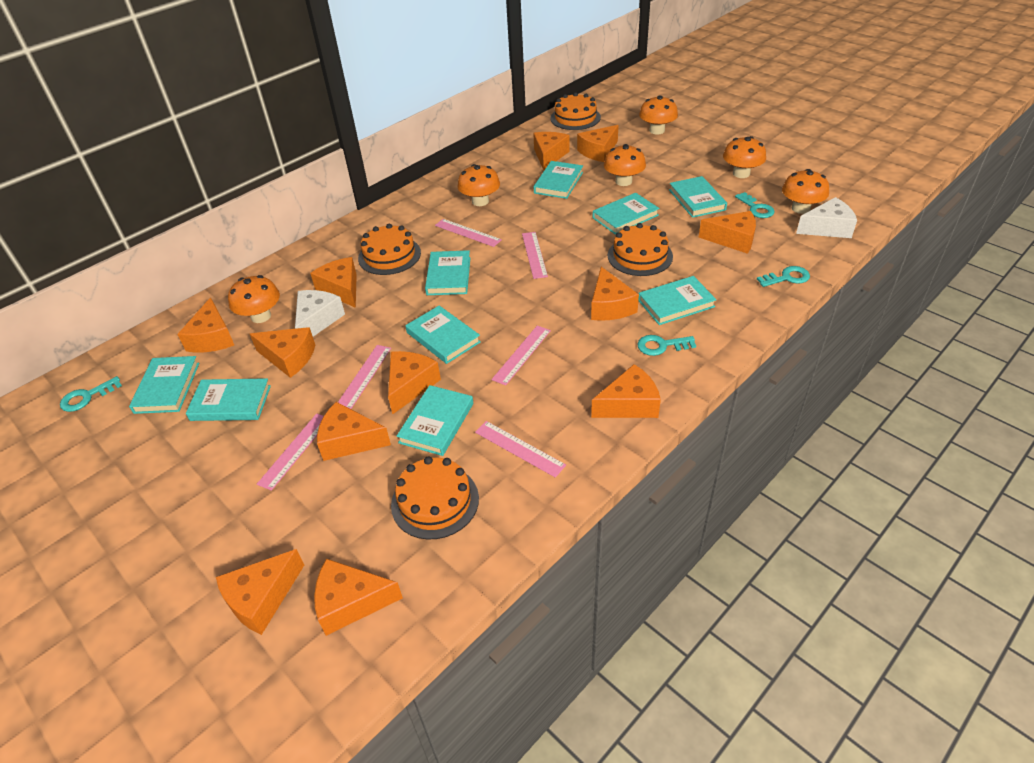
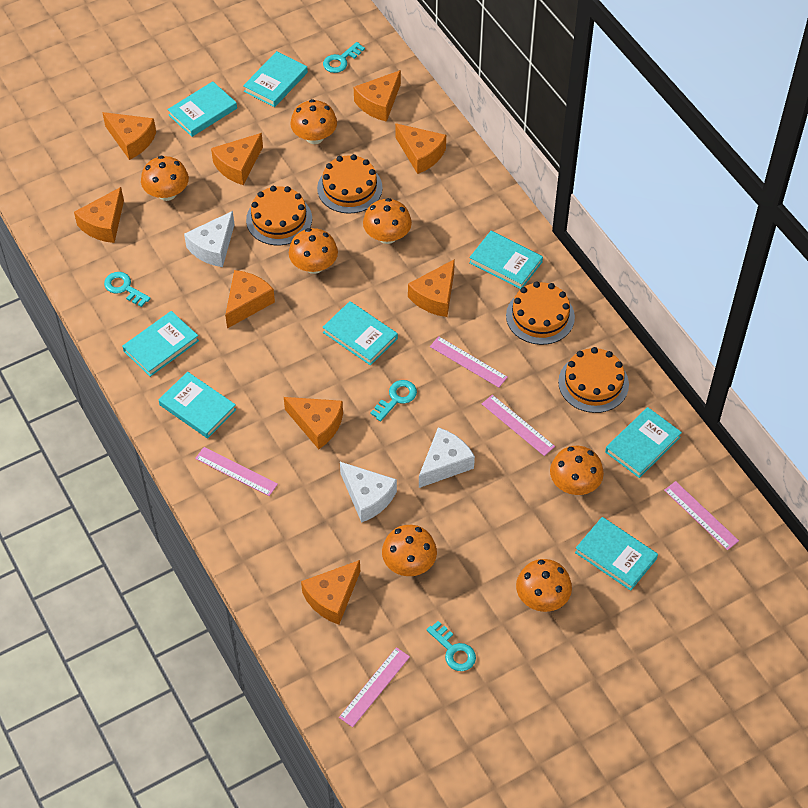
orange cheese: 12 -> 9
orange mushroom: 6 -> 7
pink ruler: 6 -> 5
turquoise book: 9 -> 8
white cheese: 2 -> 3

